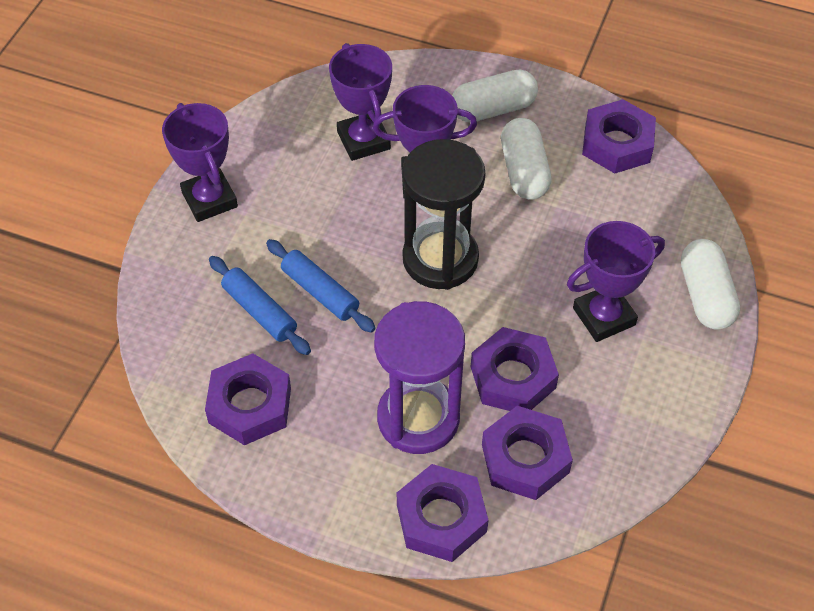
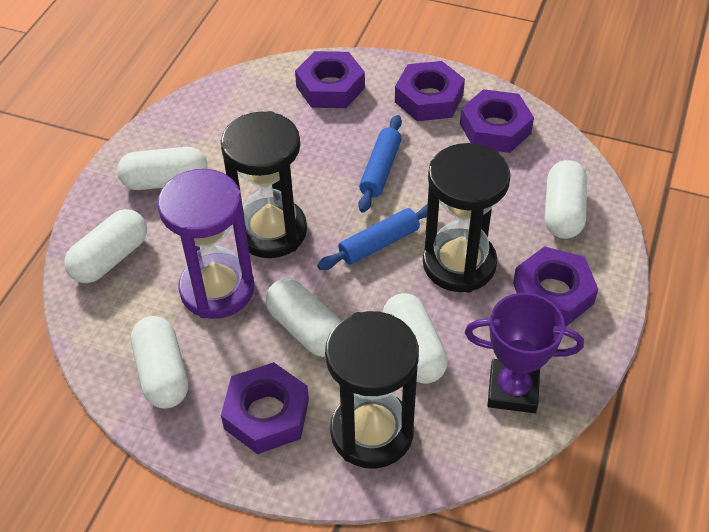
black hourglass: 1 -> 3
purple trophy: 4 -> 1
white capsule: 3 -> 6

